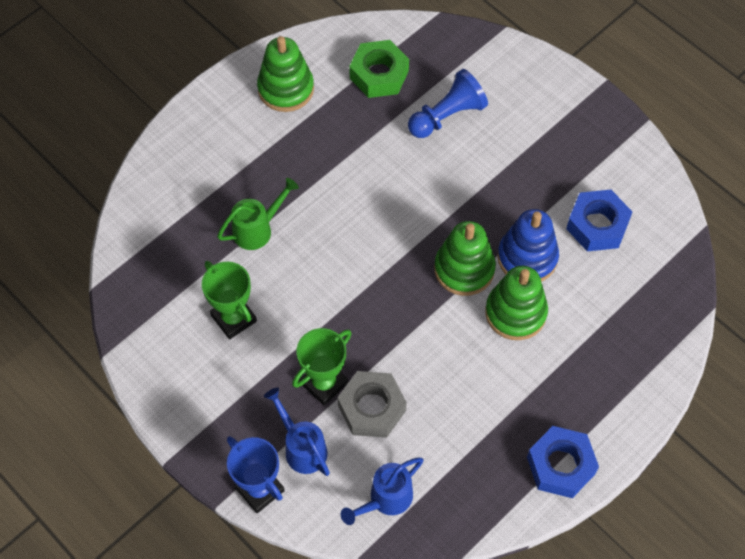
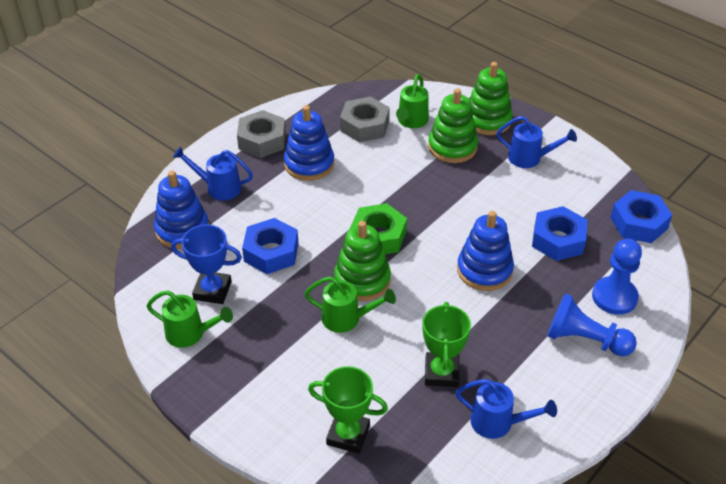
blue nut: 2 -> 3
blue pawn: 1 -> 2
blue stacking toy: 1 -> 3
blue watering can: 2 -> 3
green watering can: 1 -> 3
grey nut: 1 -> 2

